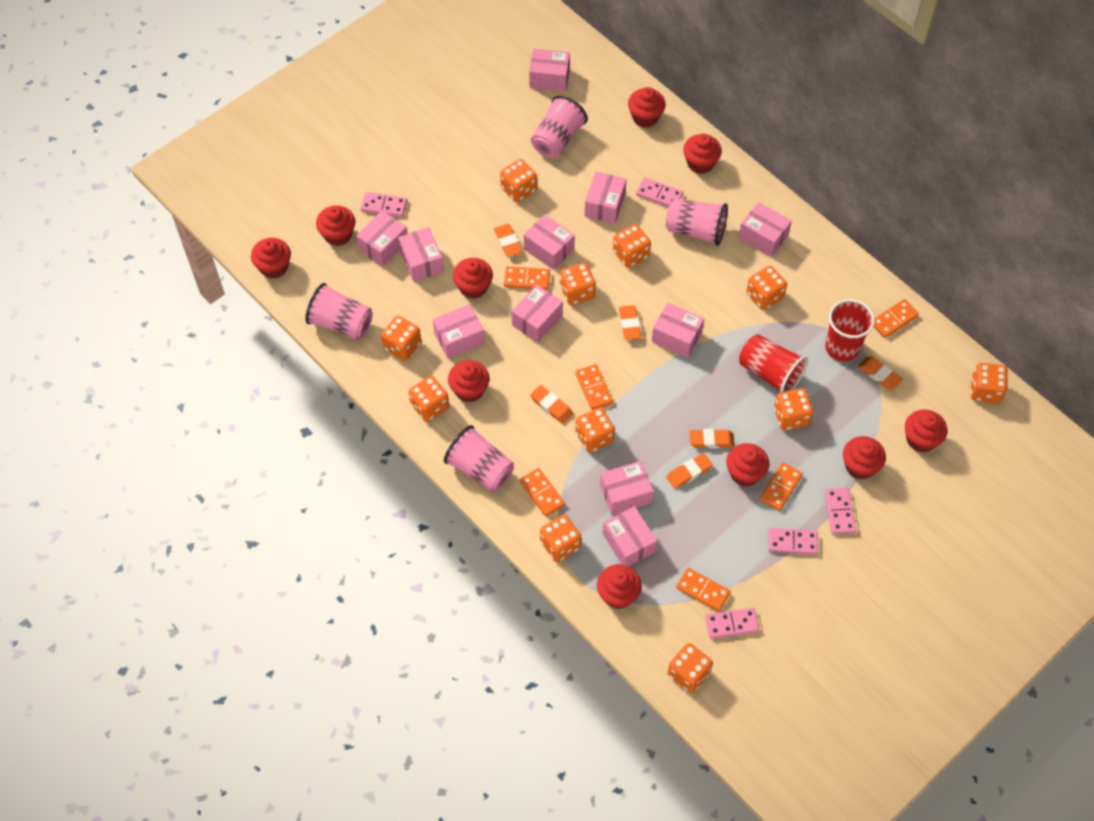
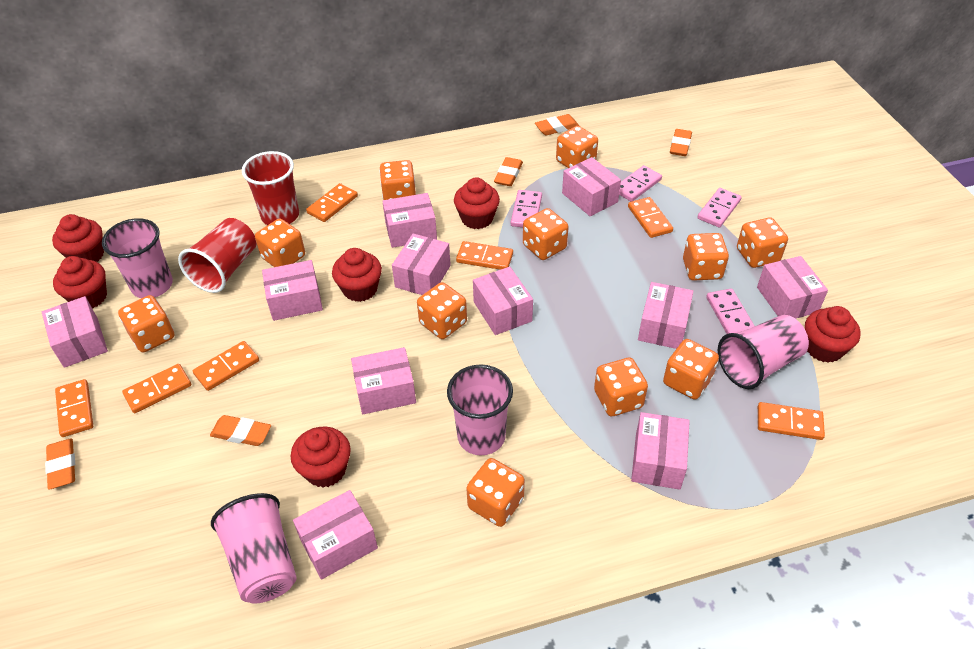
orange domino: 6 -> 7
orange eraser: 6 -> 5
pink domino: 5 -> 4
red cupcake: 10 -> 6

